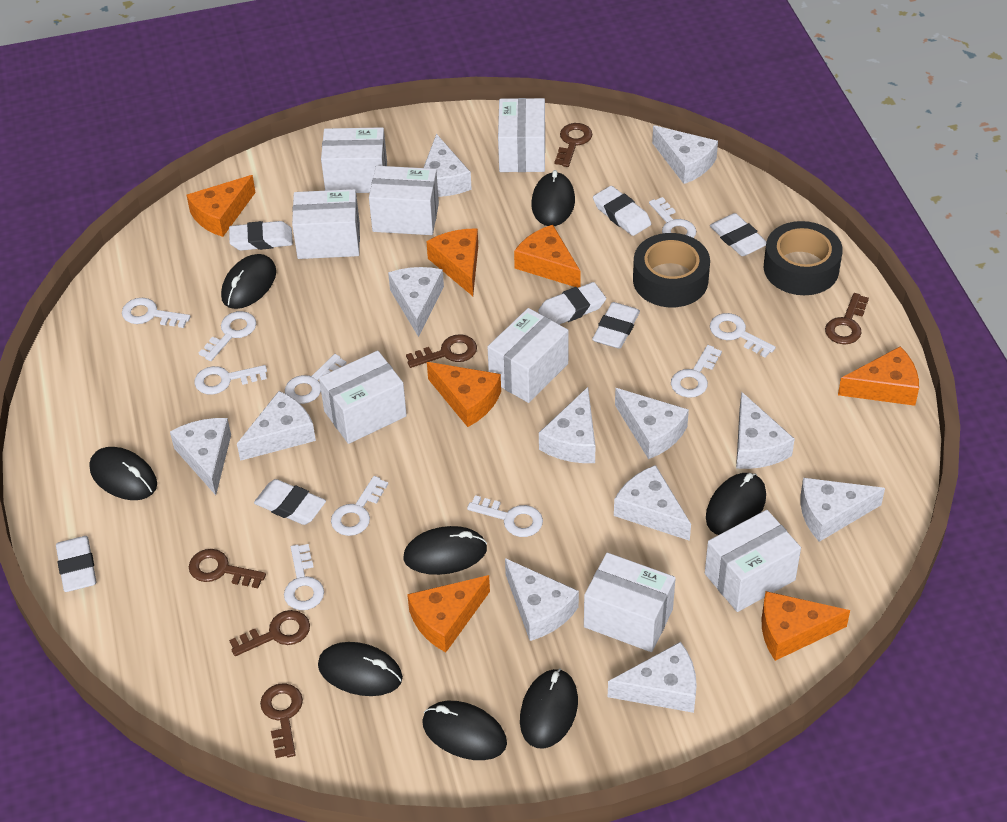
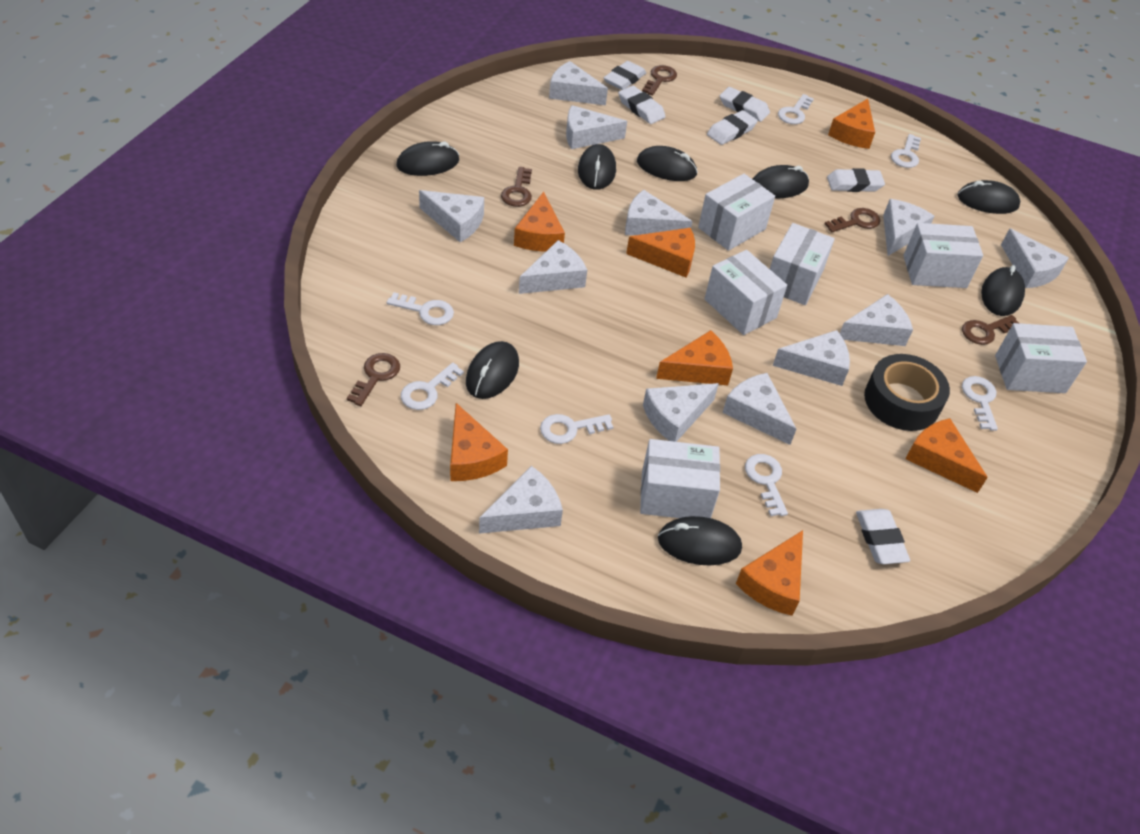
black tape: 2 -> 1
brown key: 6 -> 5
white box: 8 -> 6
white eraser: 7 -> 6
white key: 10 -> 7

